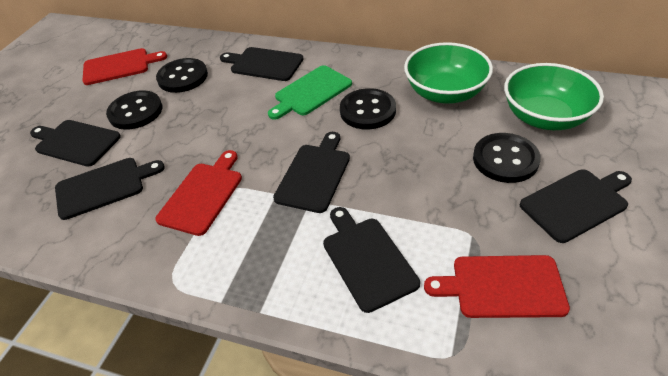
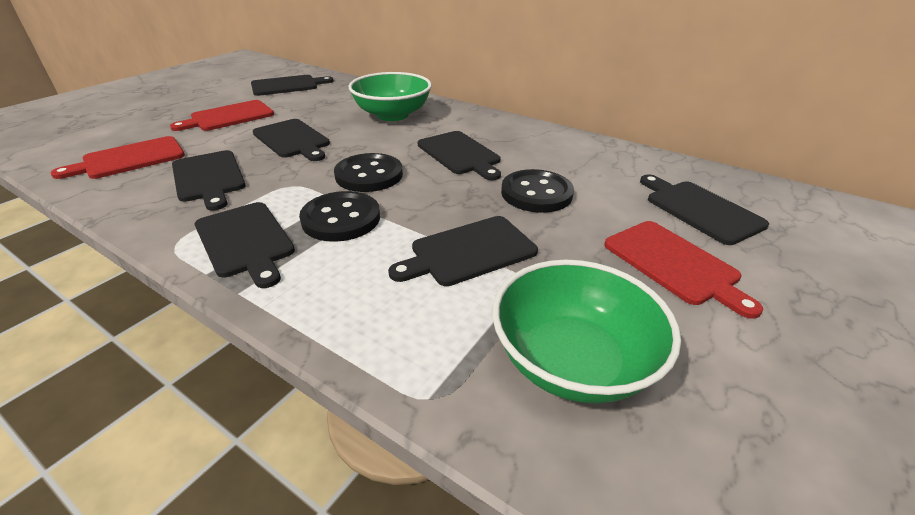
black button: 4 -> 3
black cutting board: 6 -> 7
green cutting board: 1 -> 0

